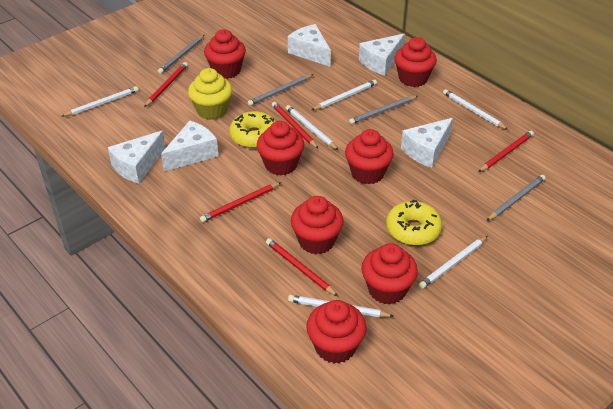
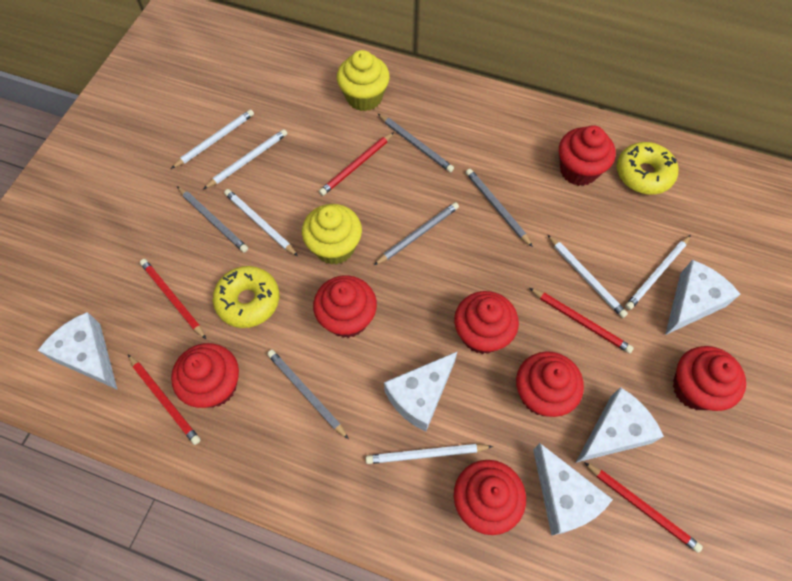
grey pencil: 4 -> 5
yellow cupcake: 1 -> 2

